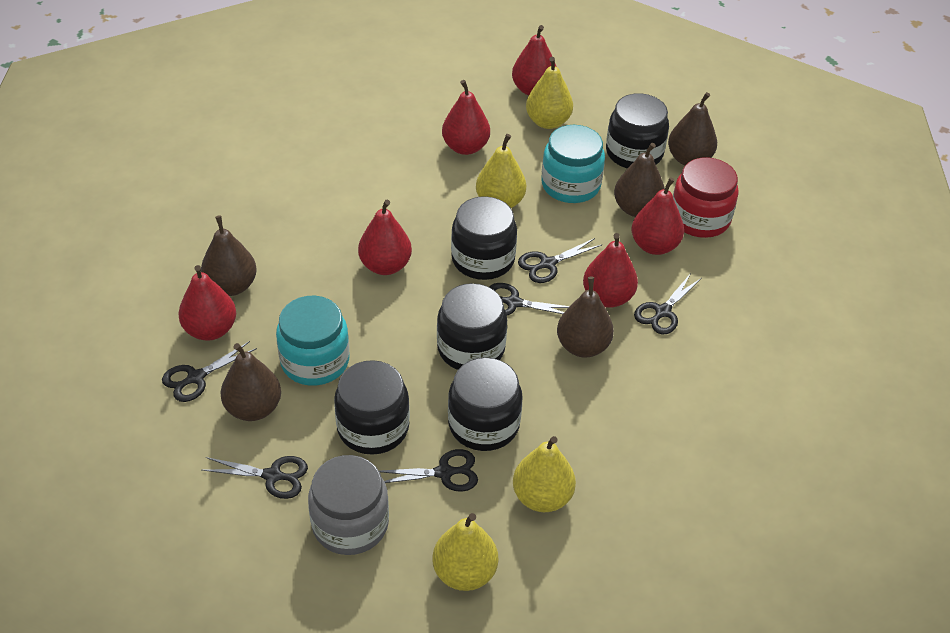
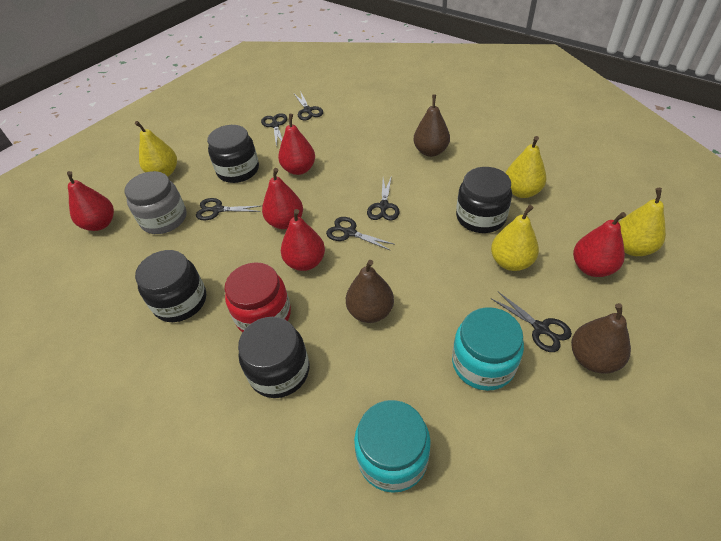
black jar: 5 -> 4
brown pear: 5 -> 3
red pear: 6 -> 5

